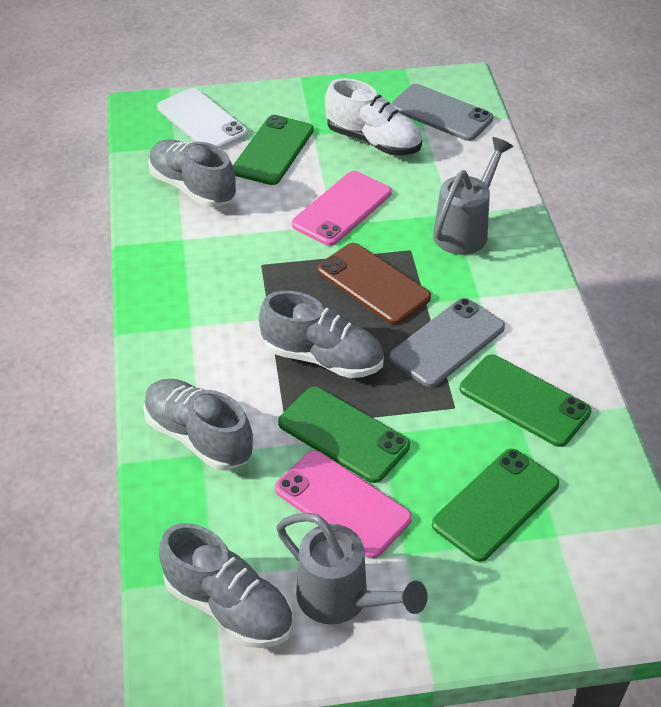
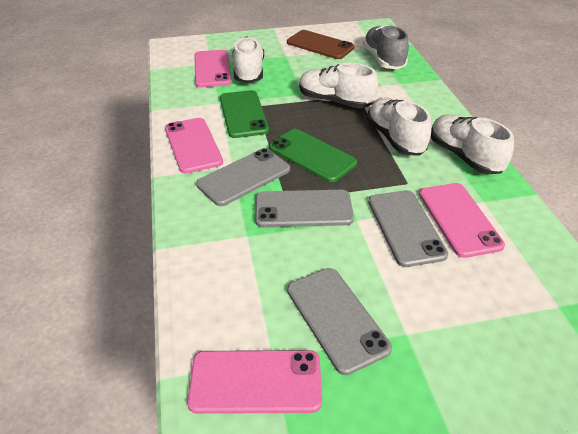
green phone: 4 -> 2
grey phone: 2 -> 4
grey shoe: 4 -> 1
grey watering can: 2 -> 0
pink phone: 2 -> 4
white phone: 1 -> 0
white shoe: 1 -> 4

